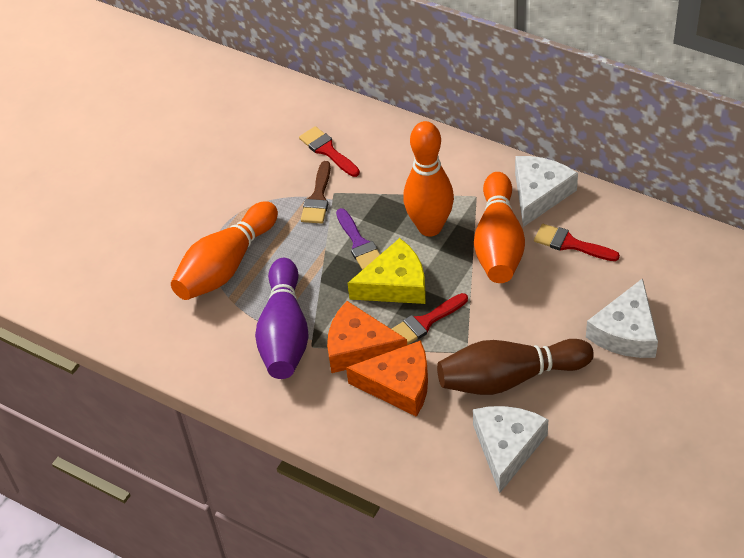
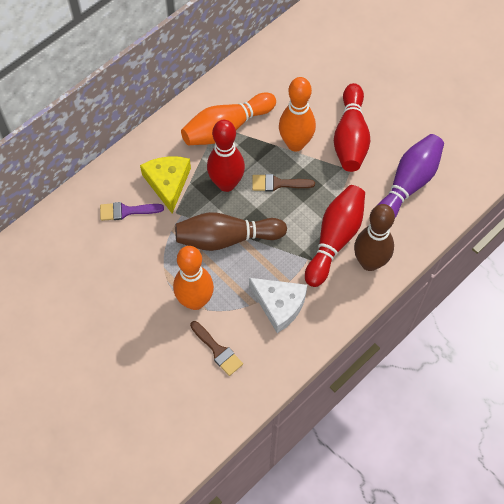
brown bowling pin: 1 -> 2
brown brush: 1 -> 2
orange cheese: 2 -> 0
red bowling pin: 0 -> 3
red brush: 3 -> 0
white cheese: 3 -> 1

